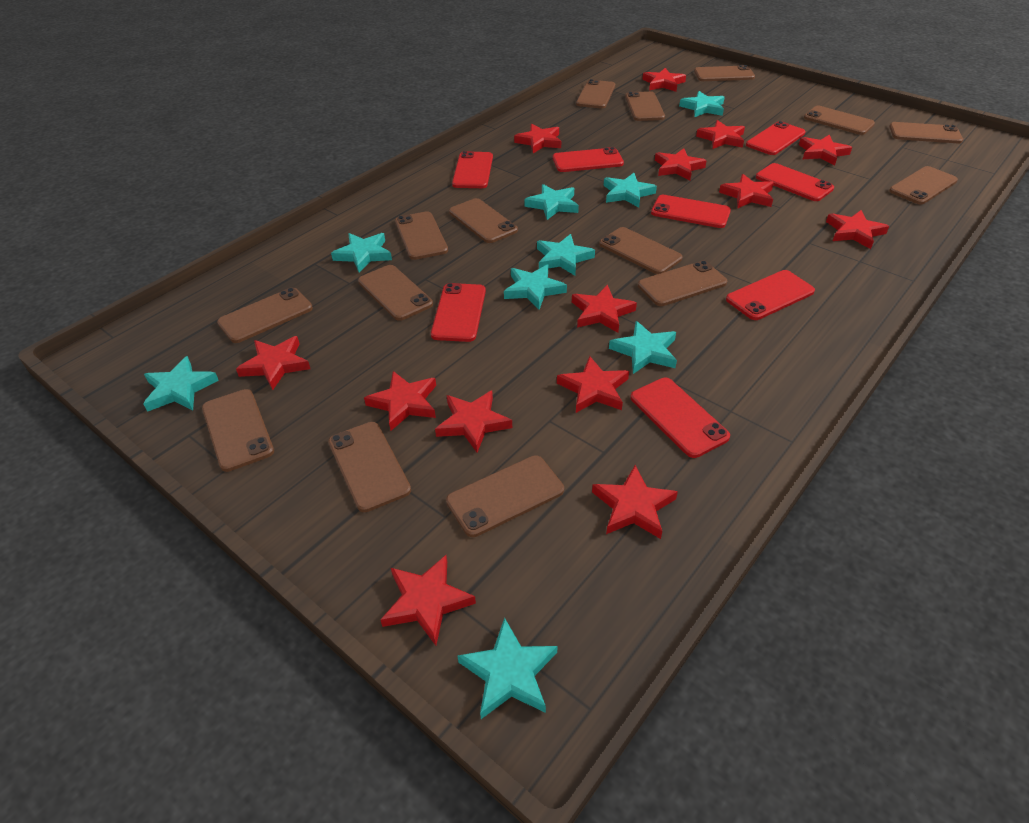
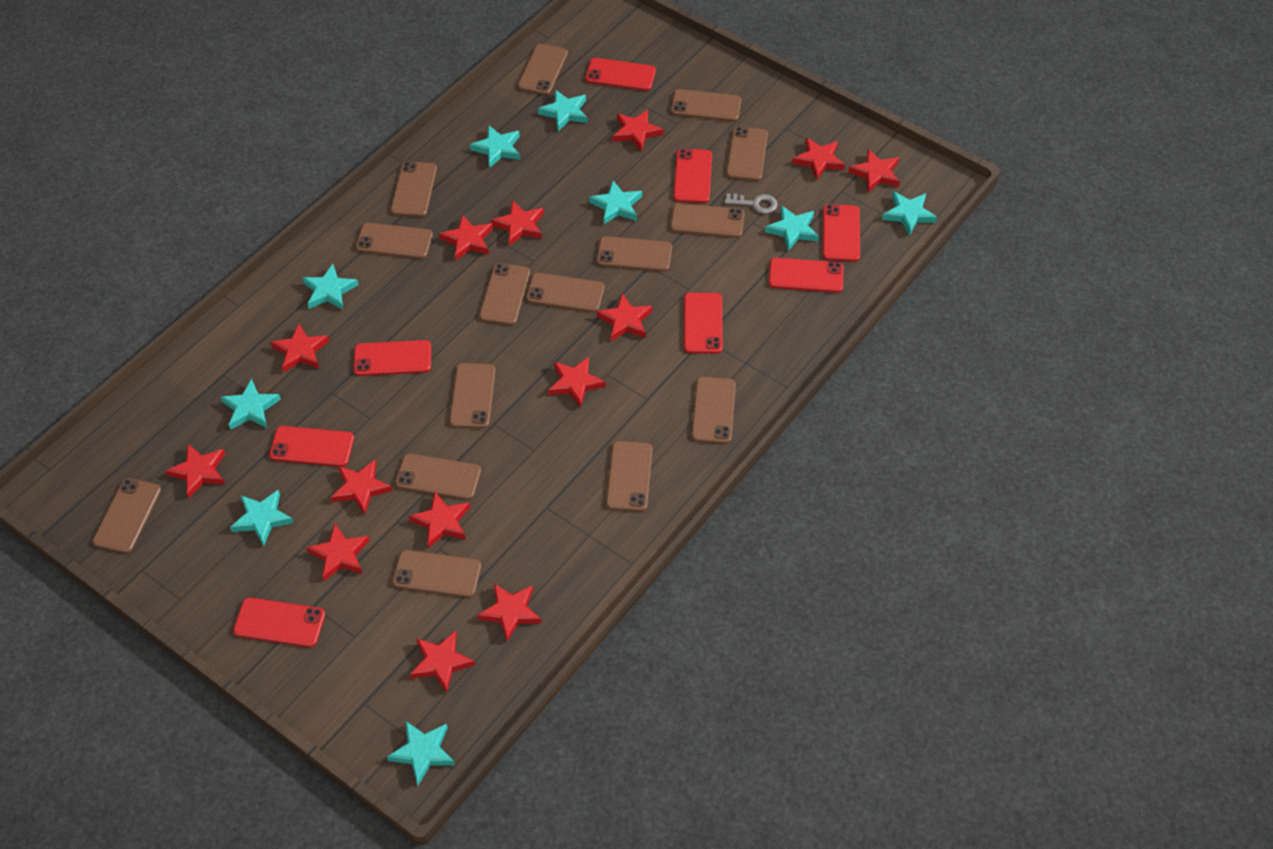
grey key: 0 -> 1

